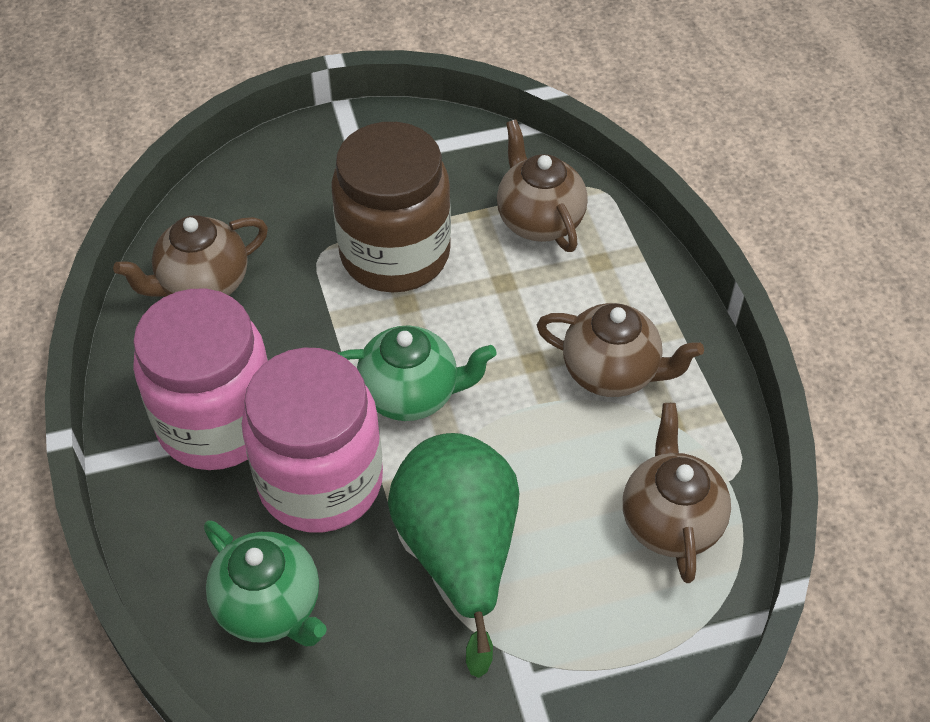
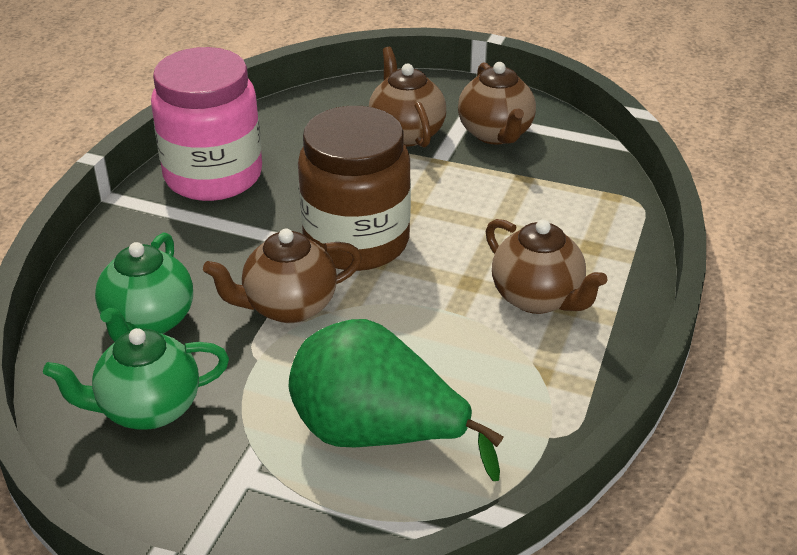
pink jar: 2 -> 1

